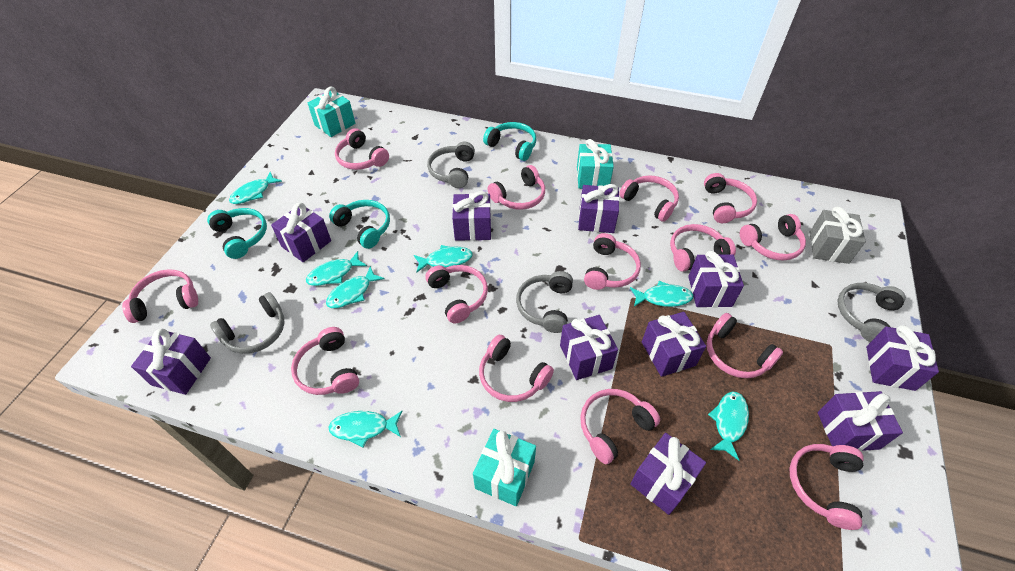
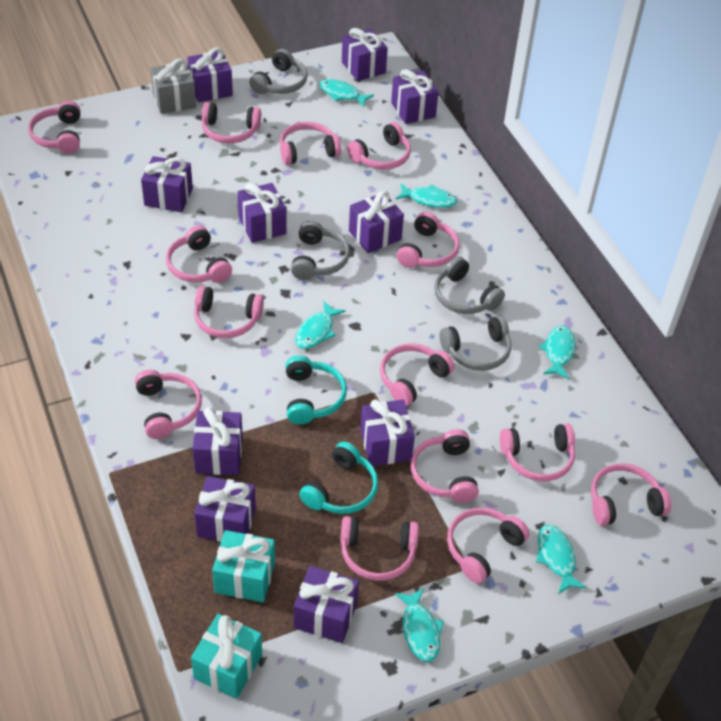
turquoise fish: 7 -> 6
turquoise gift: 3 -> 2
turquoise headphones: 3 -> 2

